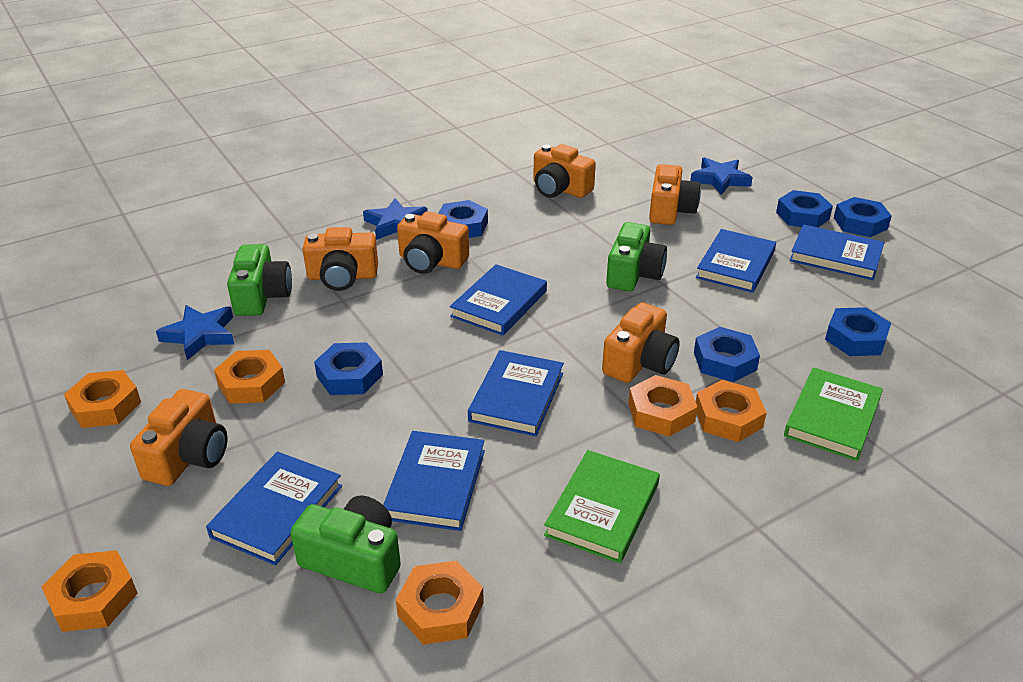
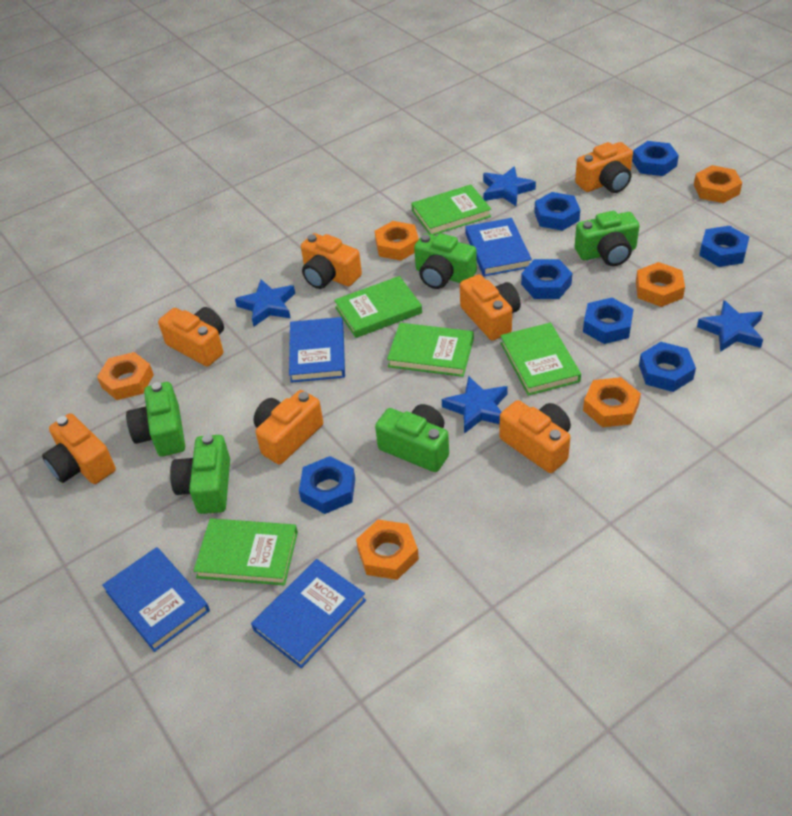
blue book: 6 -> 4
blue nut: 6 -> 7
blue star: 3 -> 4
green book: 2 -> 5
green camera: 3 -> 5
orange camera: 6 -> 7

